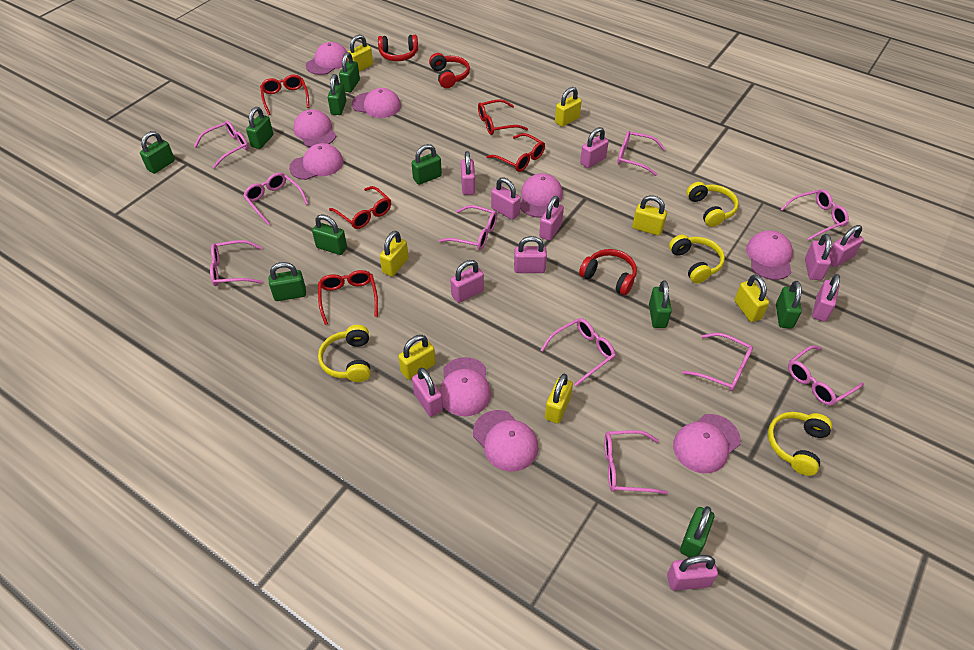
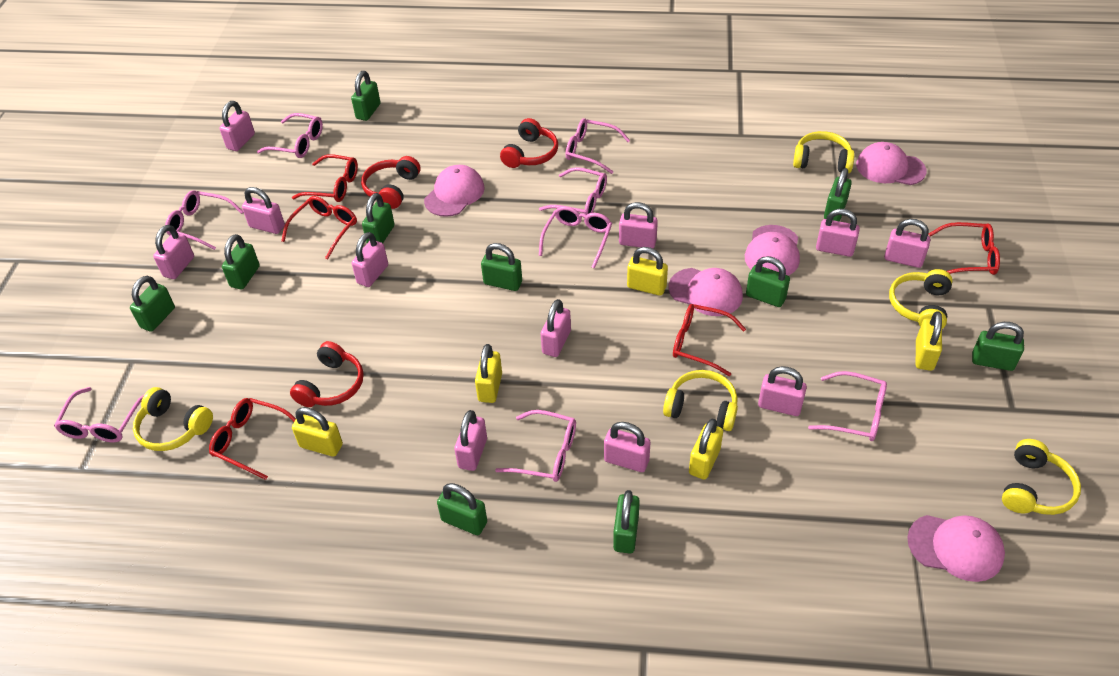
pink cap: 9 -> 5
pink glasses: 10 -> 8
yellow headphones: 4 -> 5
yellow padlock: 7 -> 5

